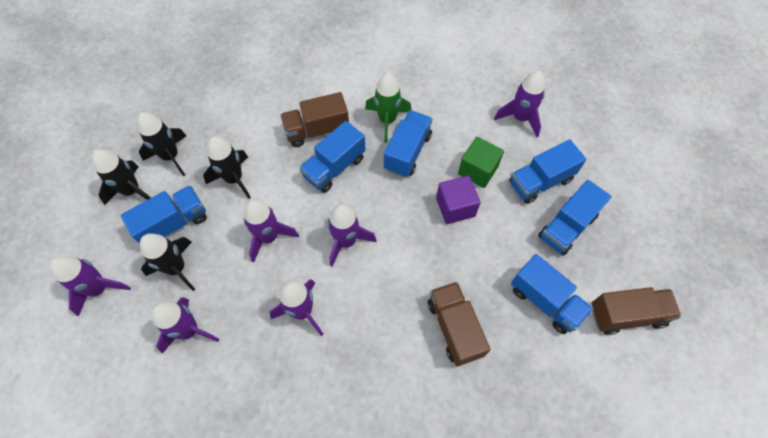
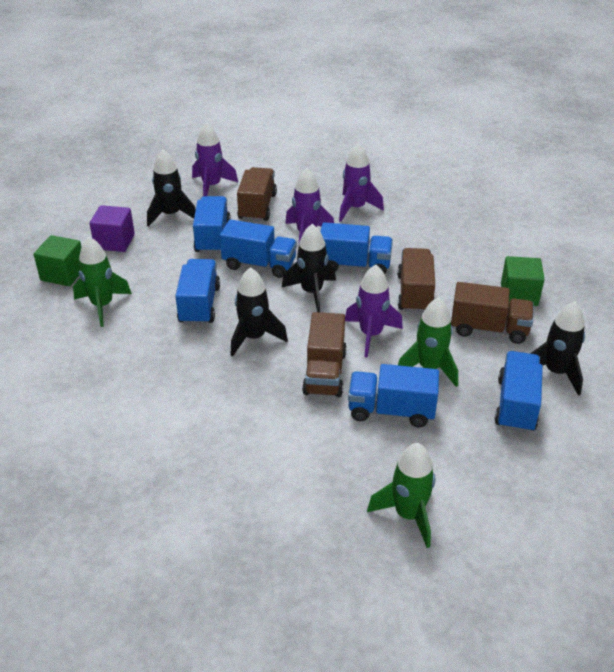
brown truck: 3 -> 4
green cube: 1 -> 2
green rocket: 1 -> 3
purple rocket: 6 -> 4

